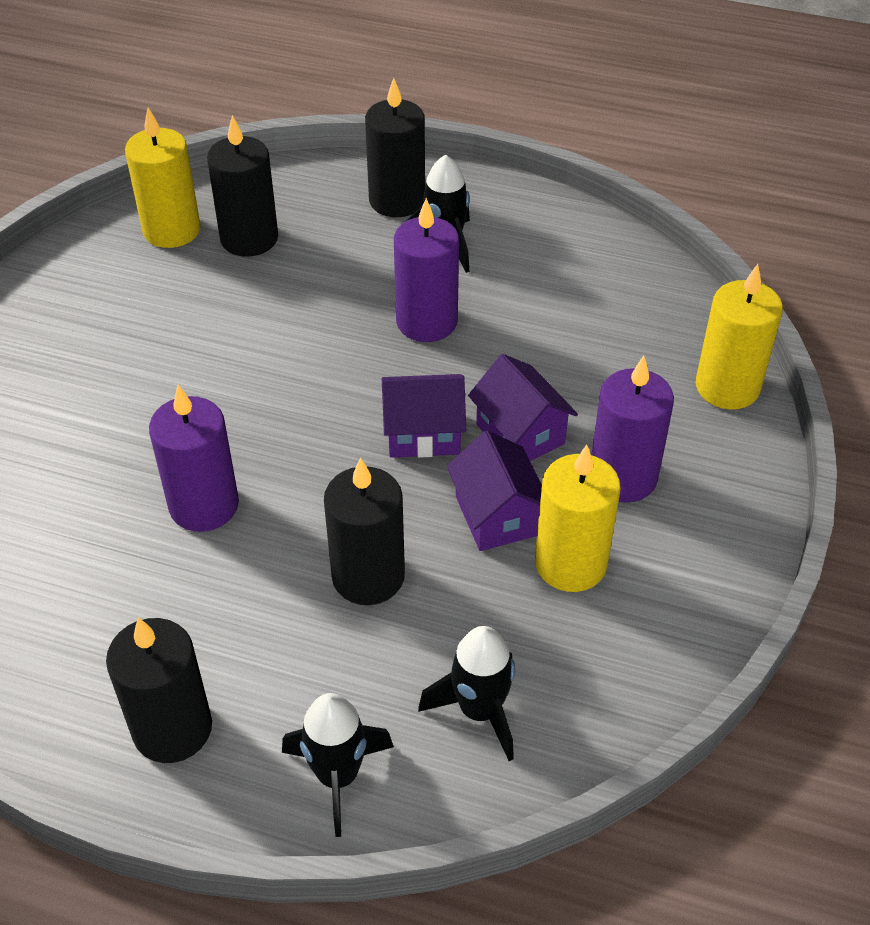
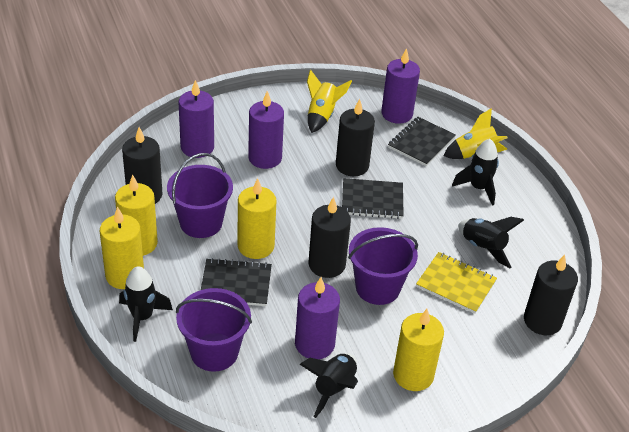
black notebook: 0 -> 3
black rocket: 3 -> 4
purple bucket: 0 -> 3
purple candle: 3 -> 4
purple house: 3 -> 0
yellow candle: 3 -> 4
yellow notebook: 0 -> 1
yellow rocket: 0 -> 2

